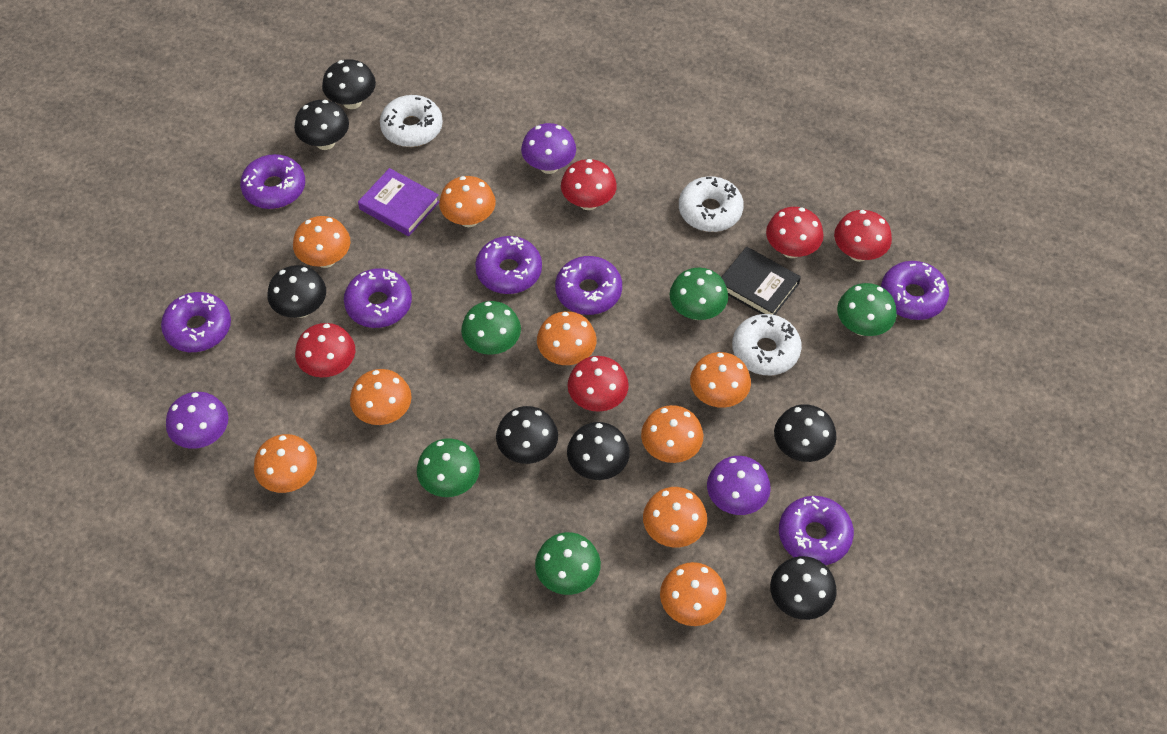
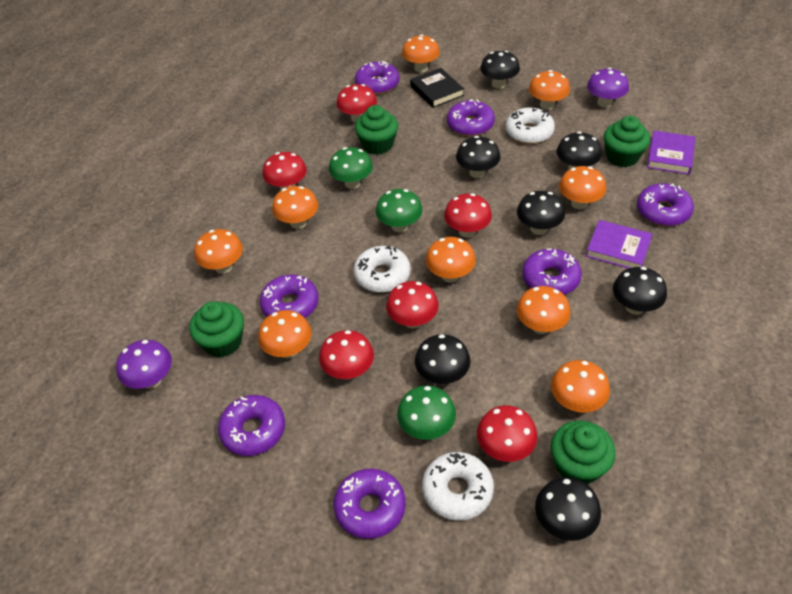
green cupcake: 0 -> 4
green mushroom: 5 -> 3
purple book: 1 -> 2
purple mushroom: 3 -> 2
red mushroom: 5 -> 6

